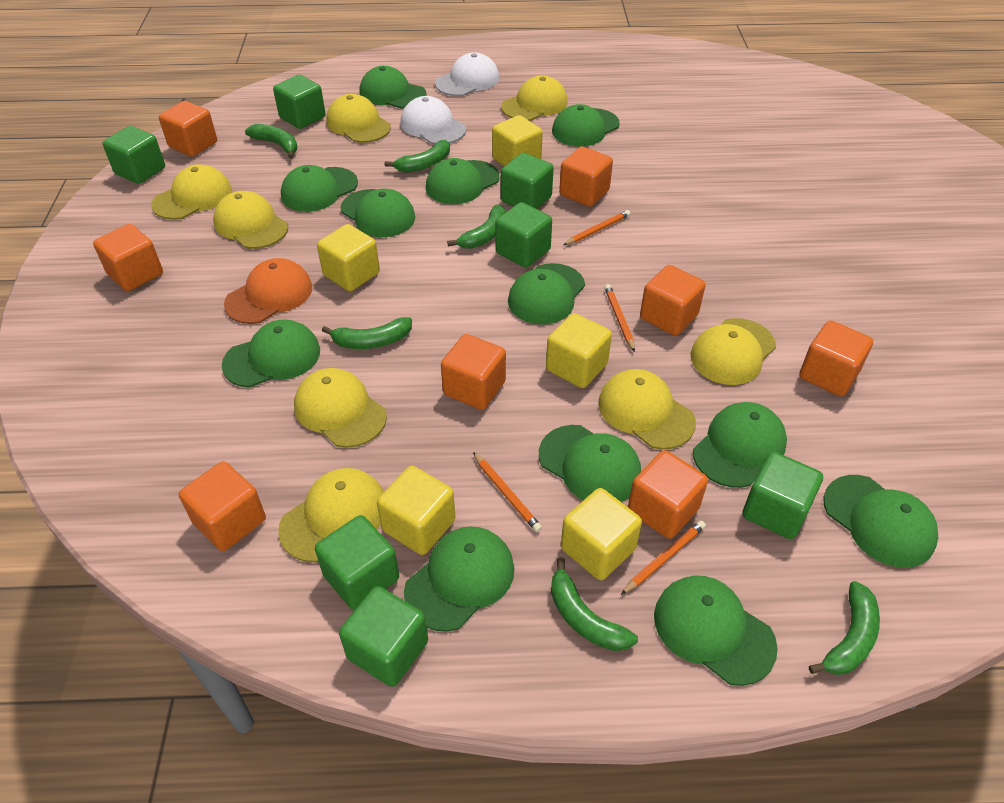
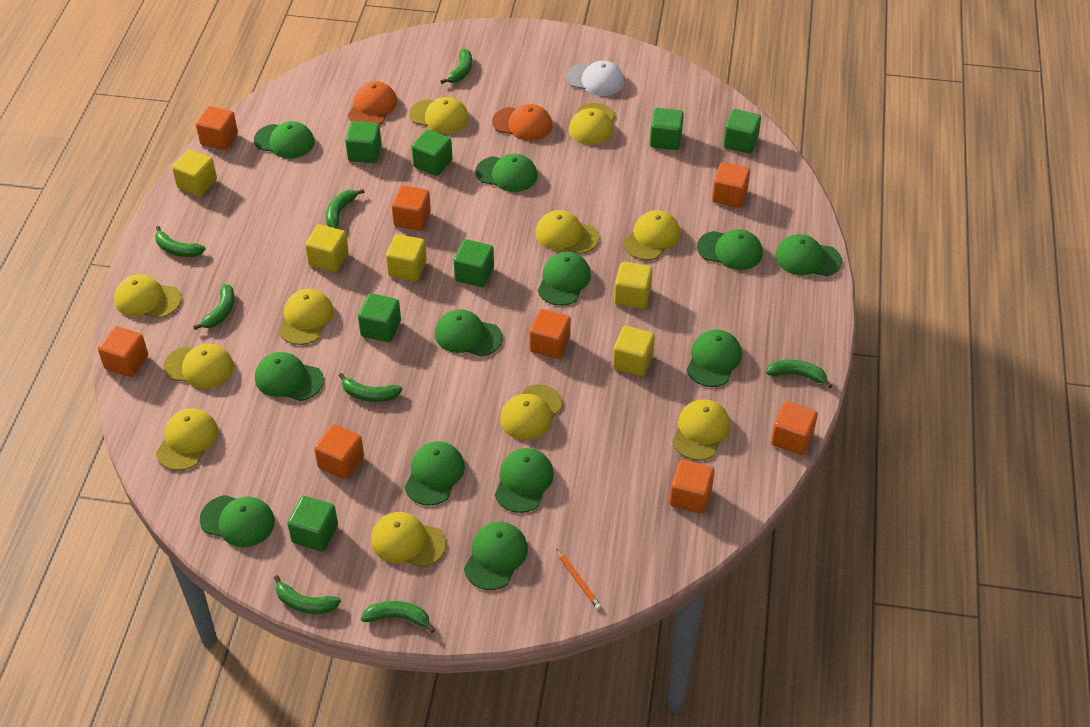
green banana: 6 -> 8
orange cap: 1 -> 2
orange pencil: 4 -> 1
white cap: 2 -> 1
yellow cap: 8 -> 11

